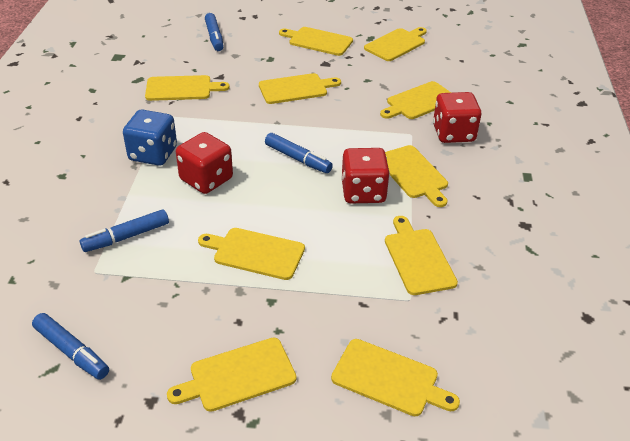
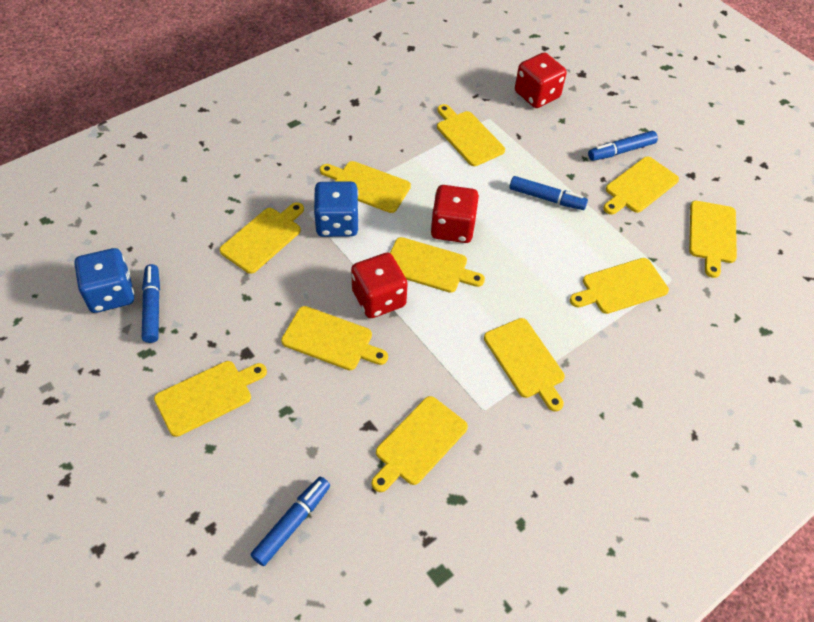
blue dice: 1 -> 2
yellow cutting board: 10 -> 11

